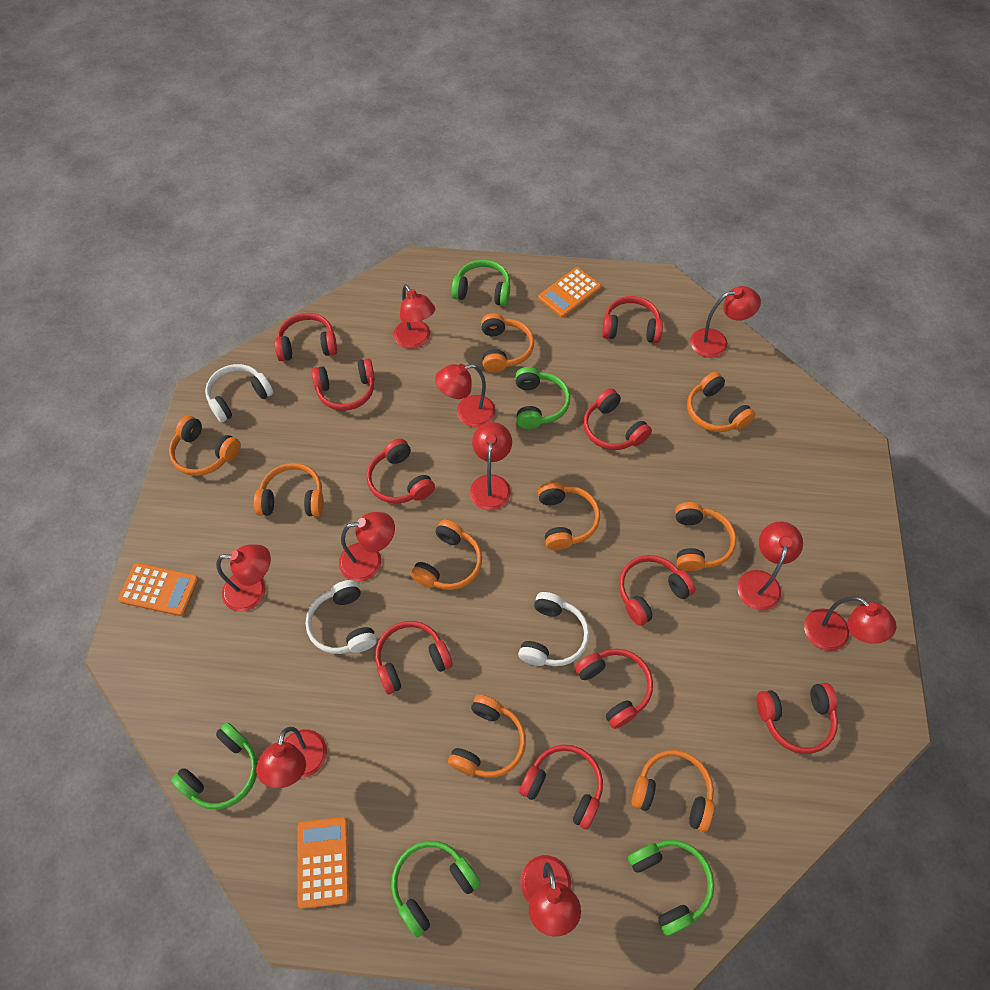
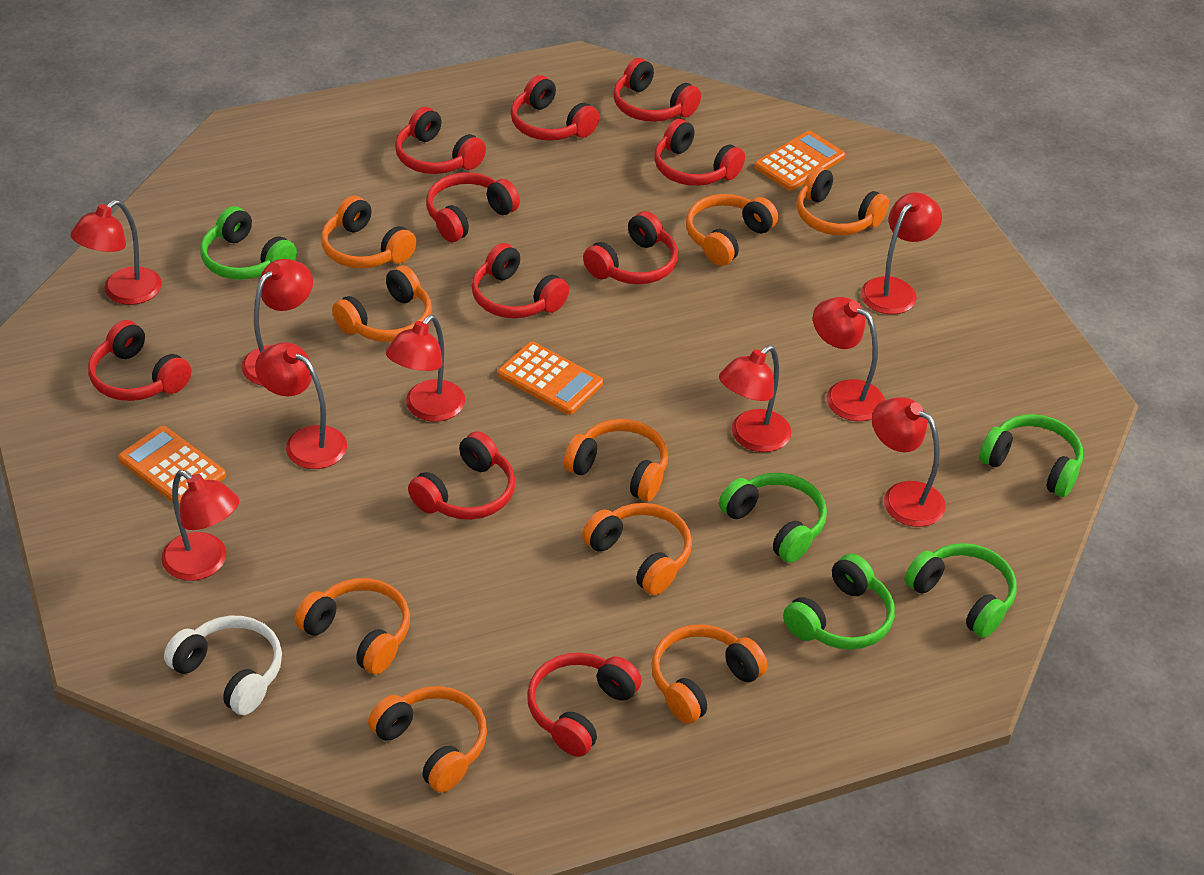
red lamp: 10 -> 9
white headphones: 3 -> 1

